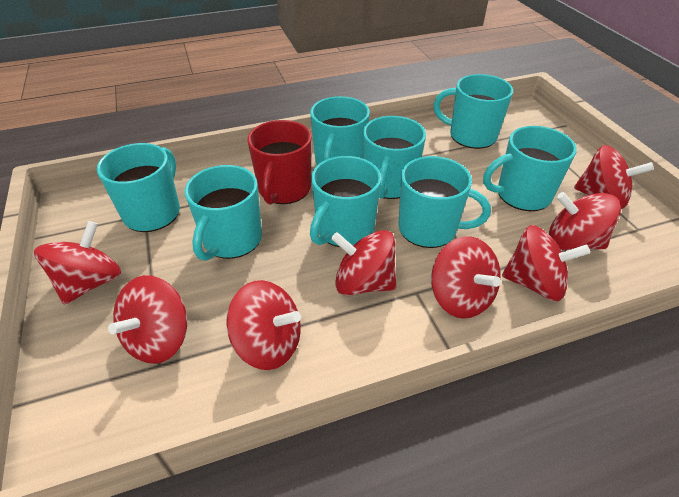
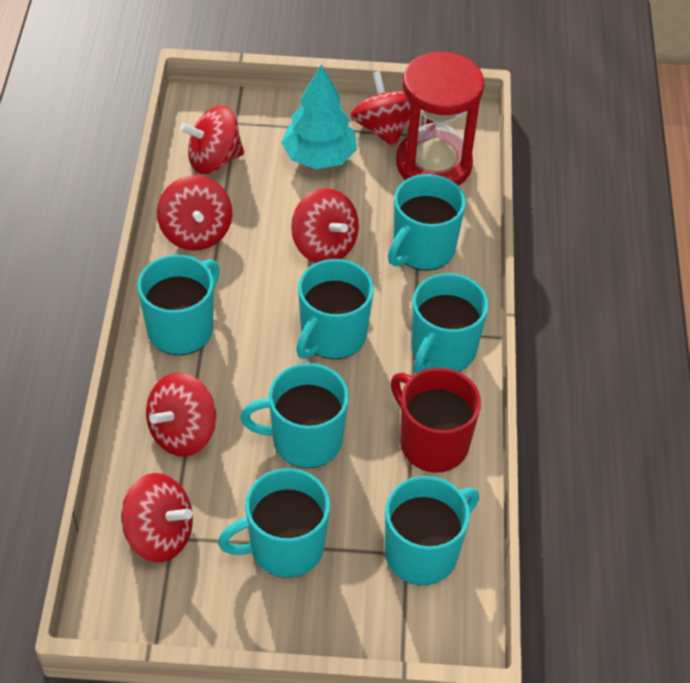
red hourglass: 0 -> 1
red spinning top: 8 -> 6
turquoise mug: 8 -> 7
turquoise tree: 0 -> 1

